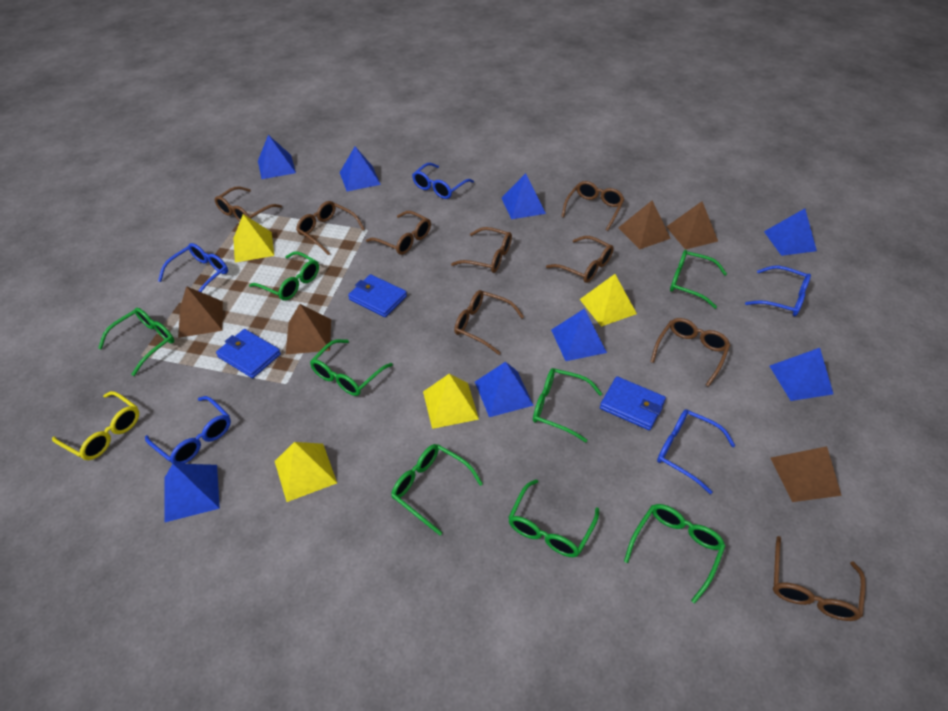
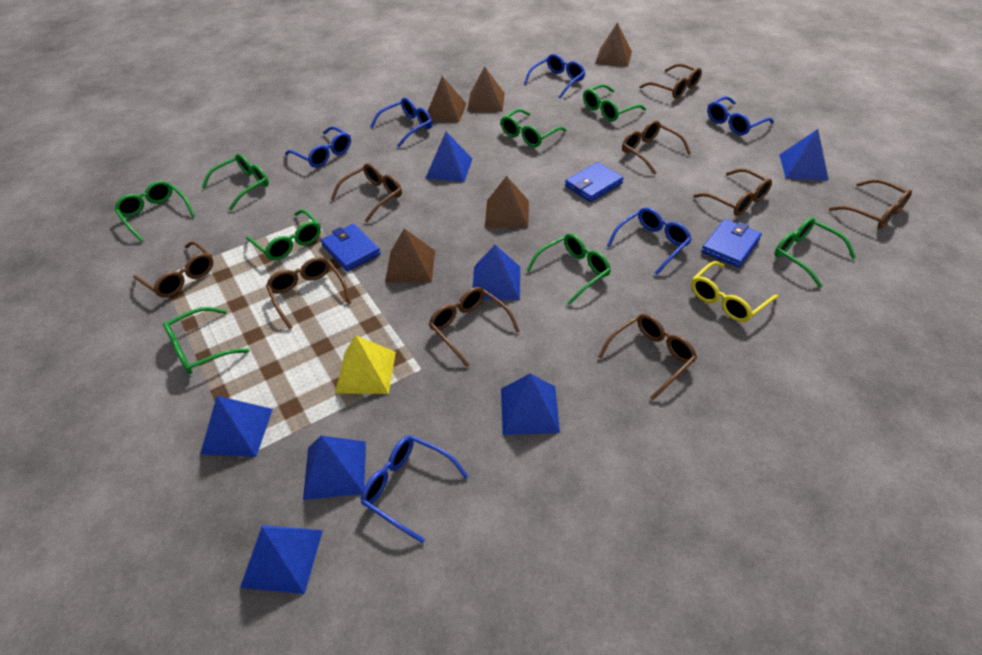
blue glasses: 5 -> 6
blue pyramid: 8 -> 7
yellow pyramid: 4 -> 1

